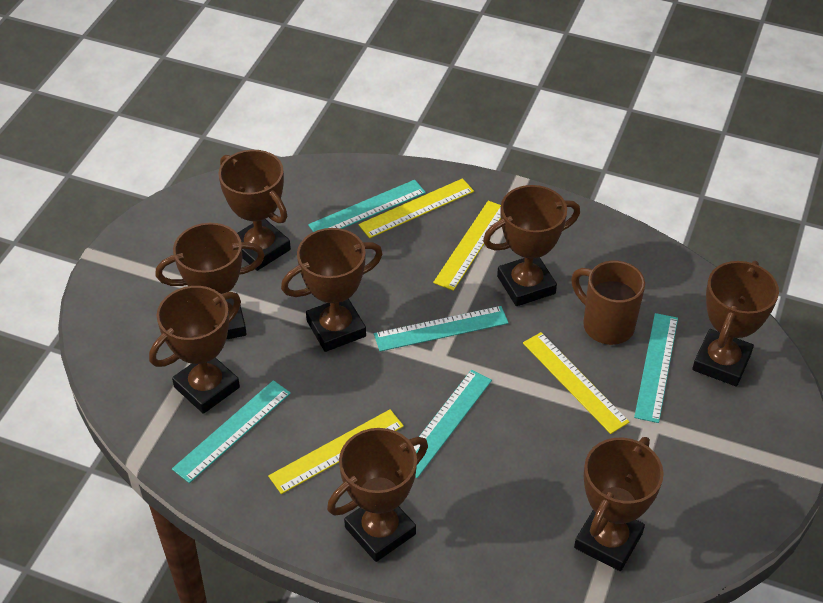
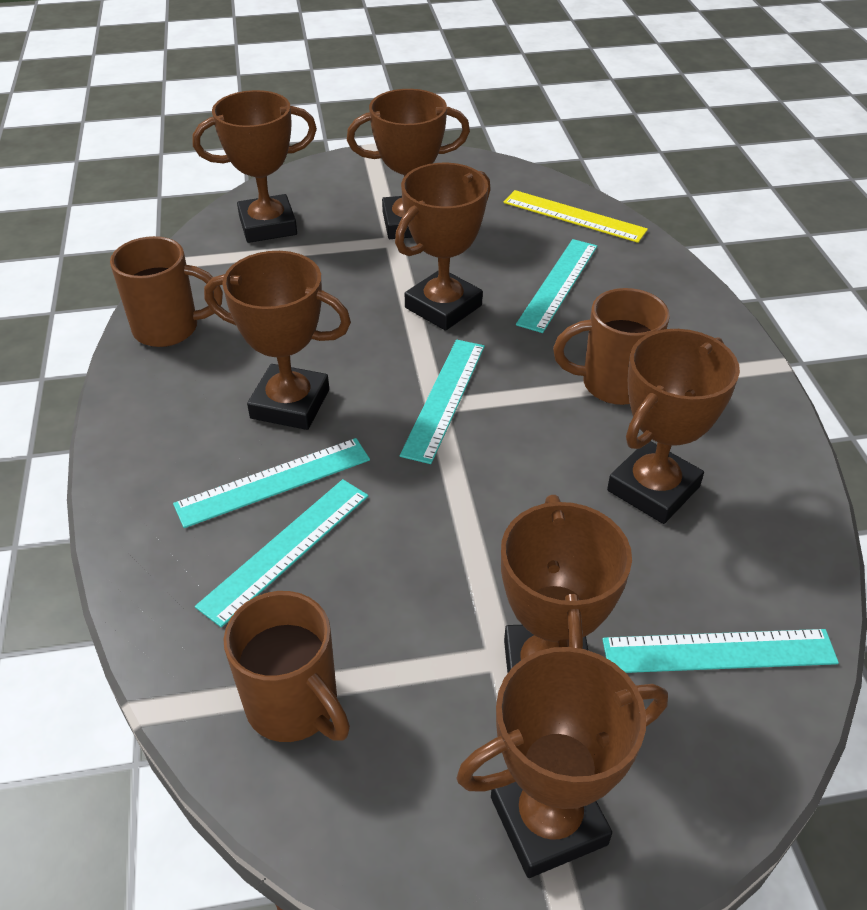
brown mug: 1 -> 3
brown trophy: 8 -> 7
yellow ruler: 4 -> 1

